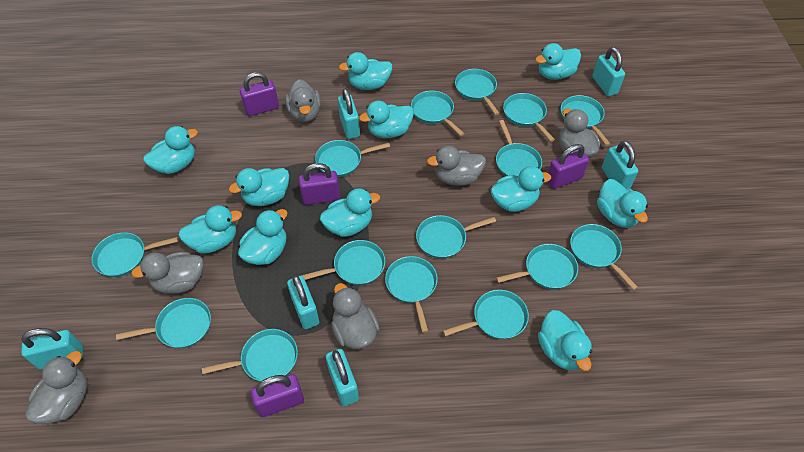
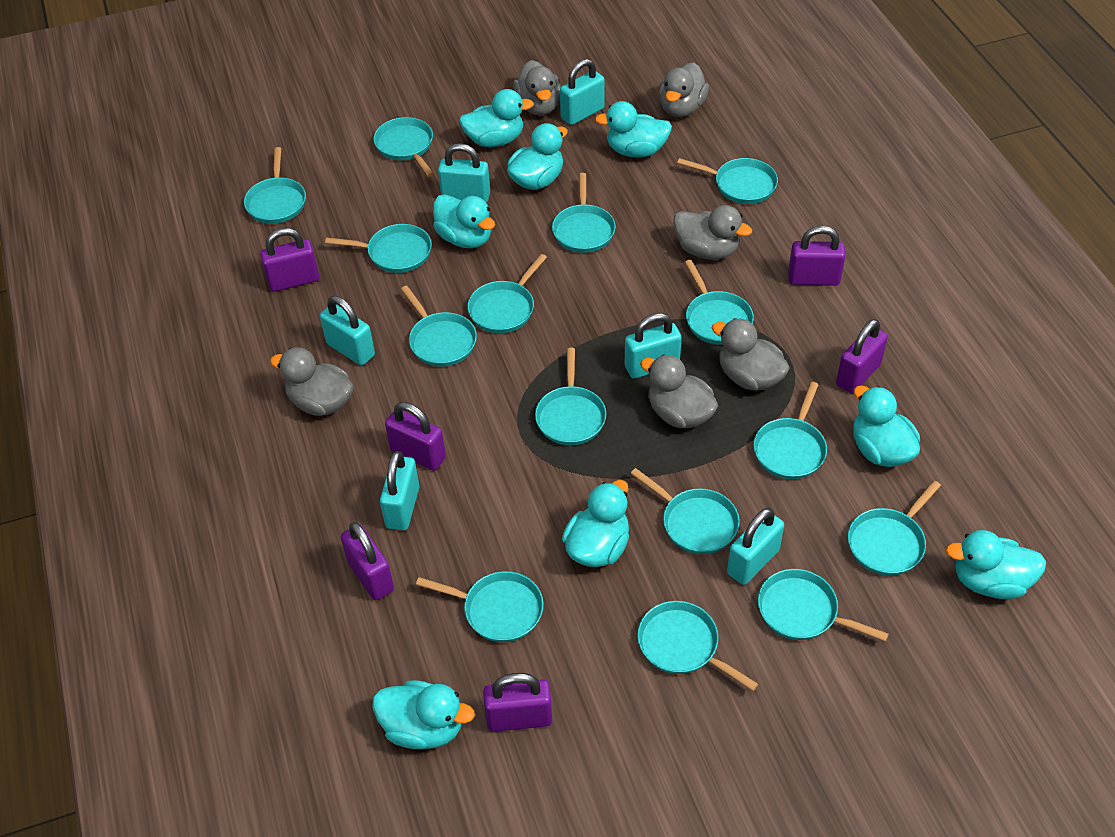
purple padlock: 4 -> 6
turquoise duck: 11 -> 8

